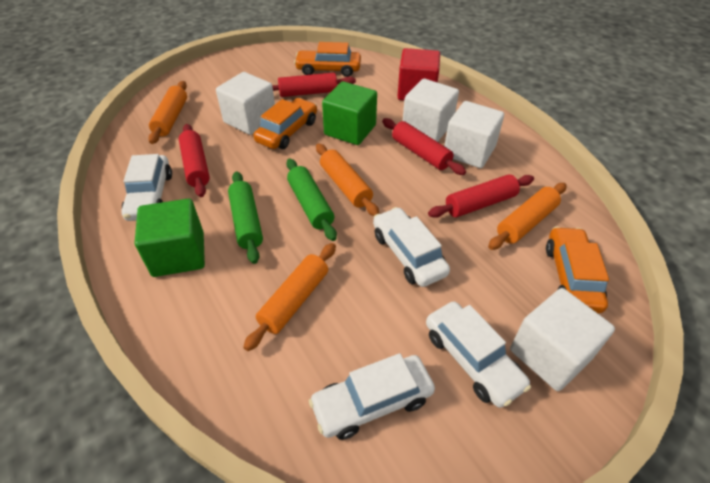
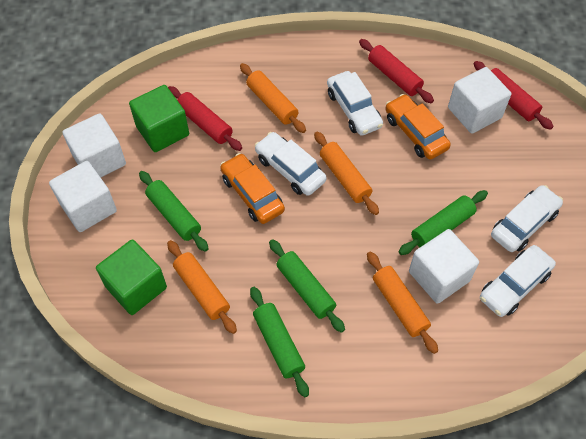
green rolling pin: 2 -> 4
orange car: 3 -> 2
red cube: 1 -> 0
red rolling pin: 4 -> 3

